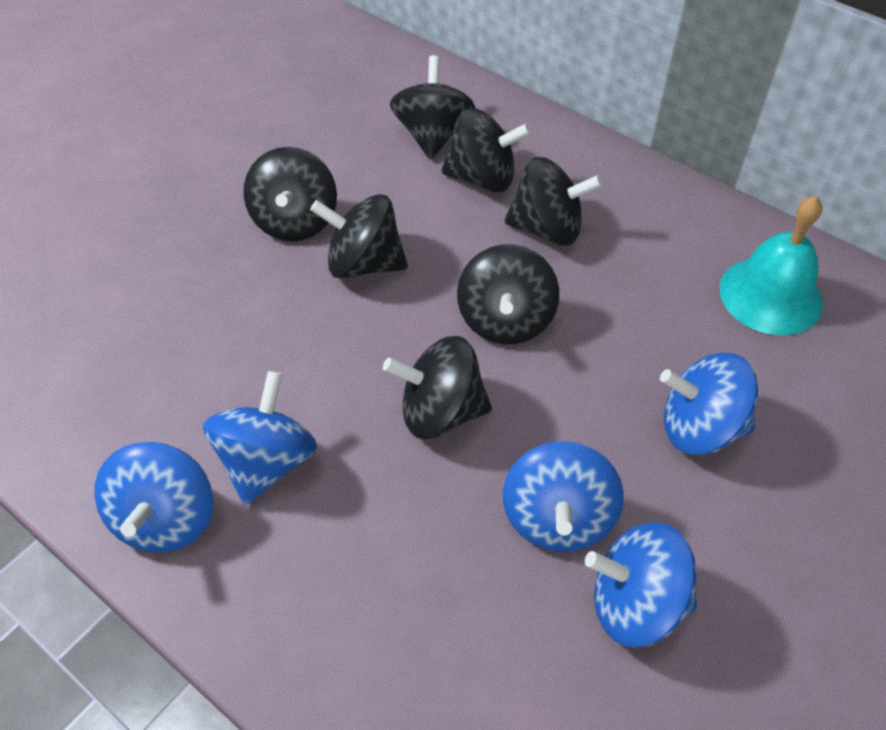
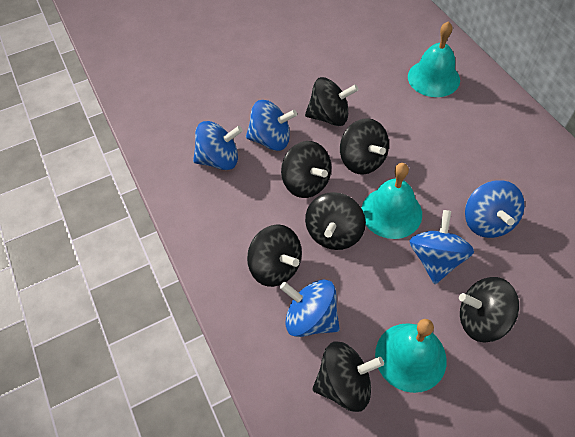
turquoise bell: 1 -> 3

